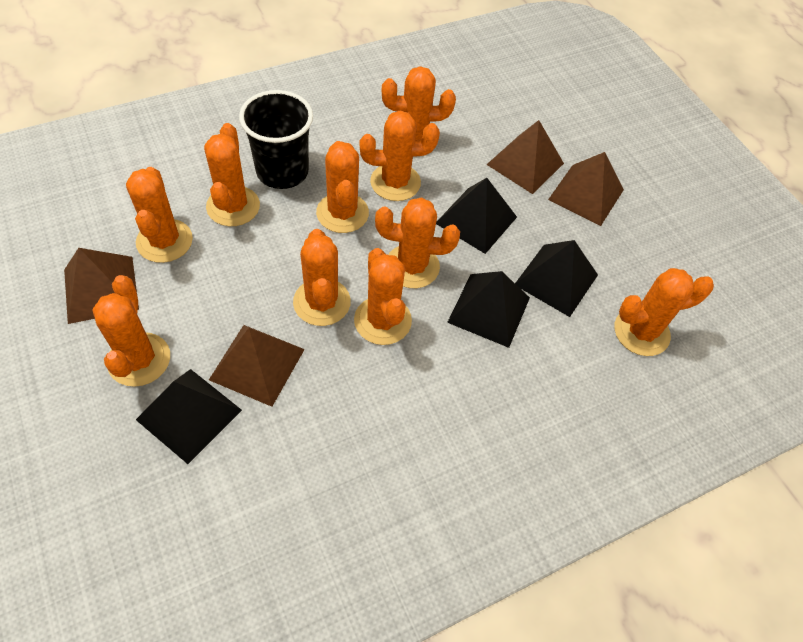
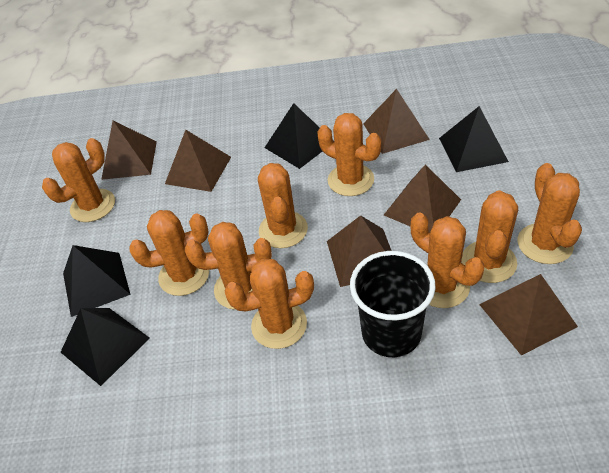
brown pyramid: 4 -> 6
orange cactus: 10 -> 9

